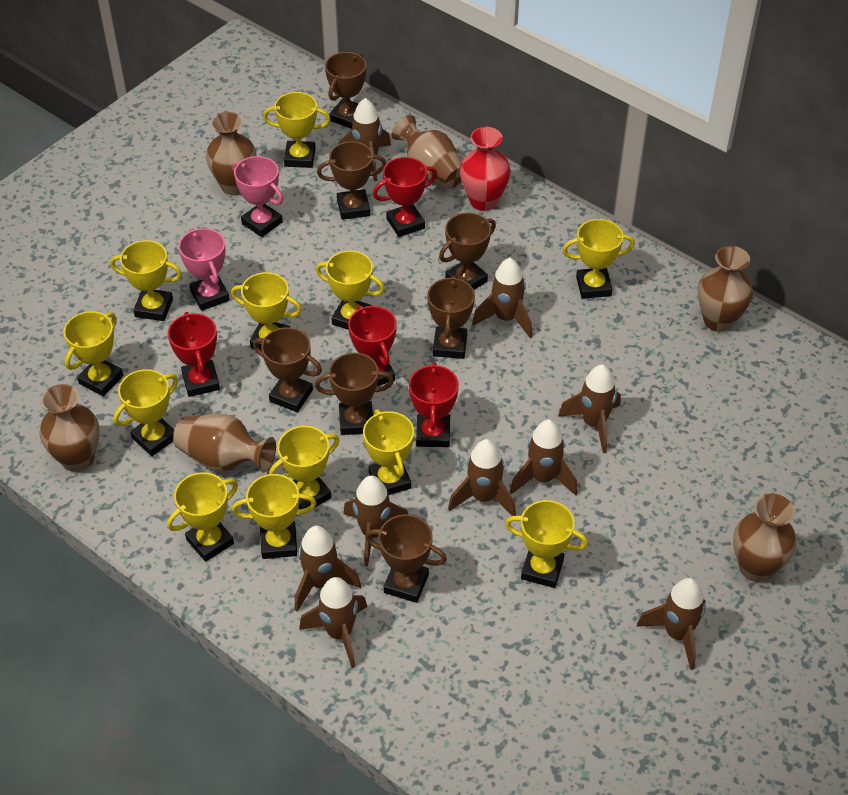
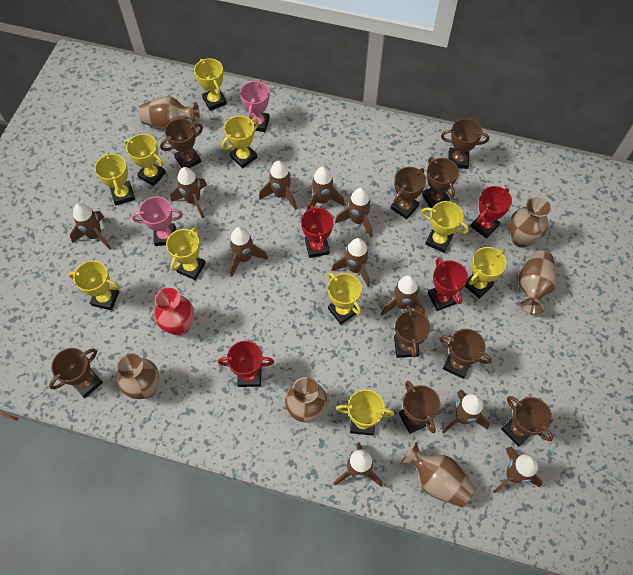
brown rocket: 9 -> 11
brown trophy: 7 -> 9
yellow trophy: 12 -> 10

